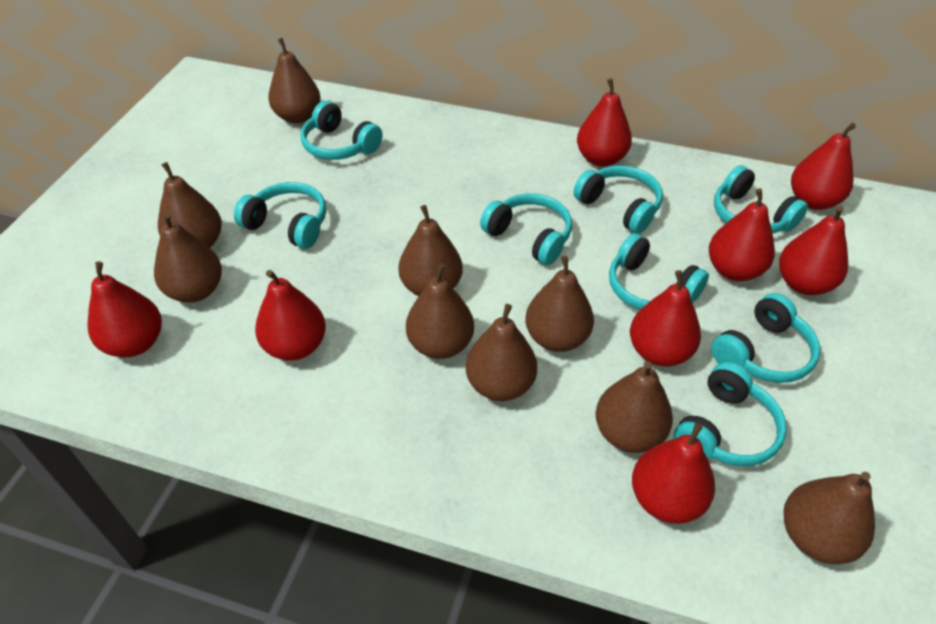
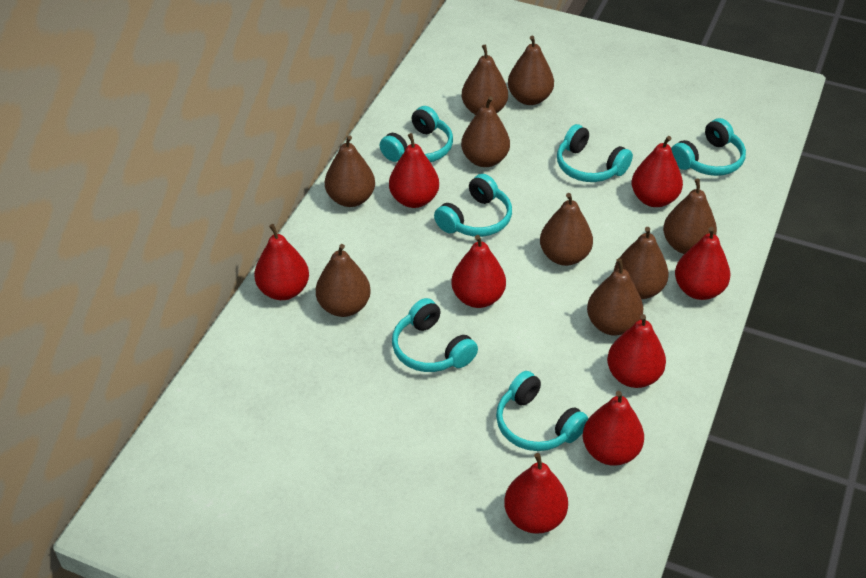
turquoise headphones: 8 -> 6

